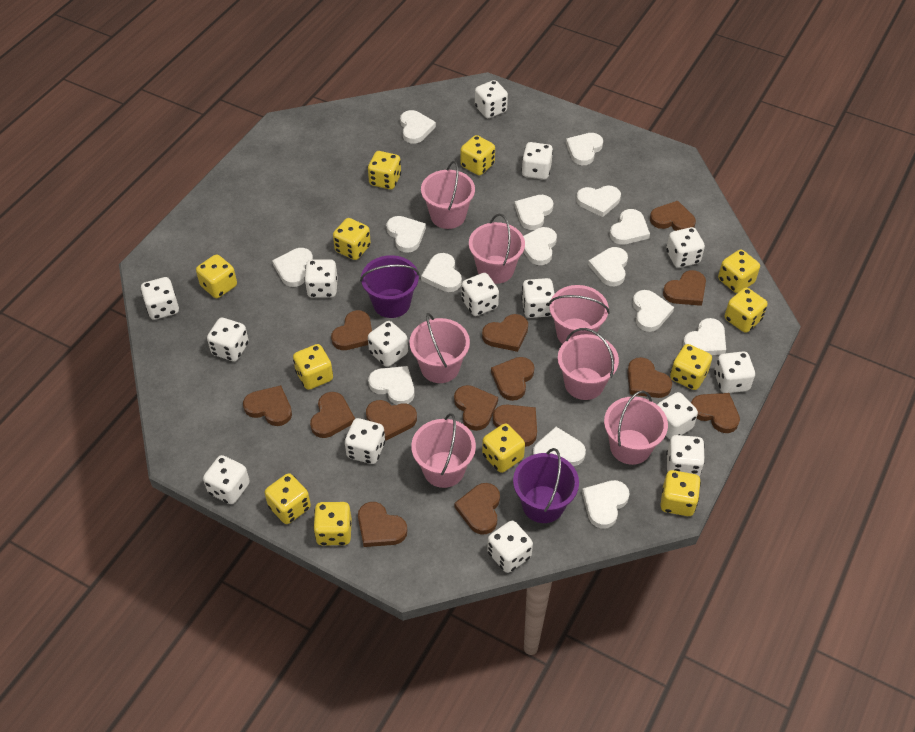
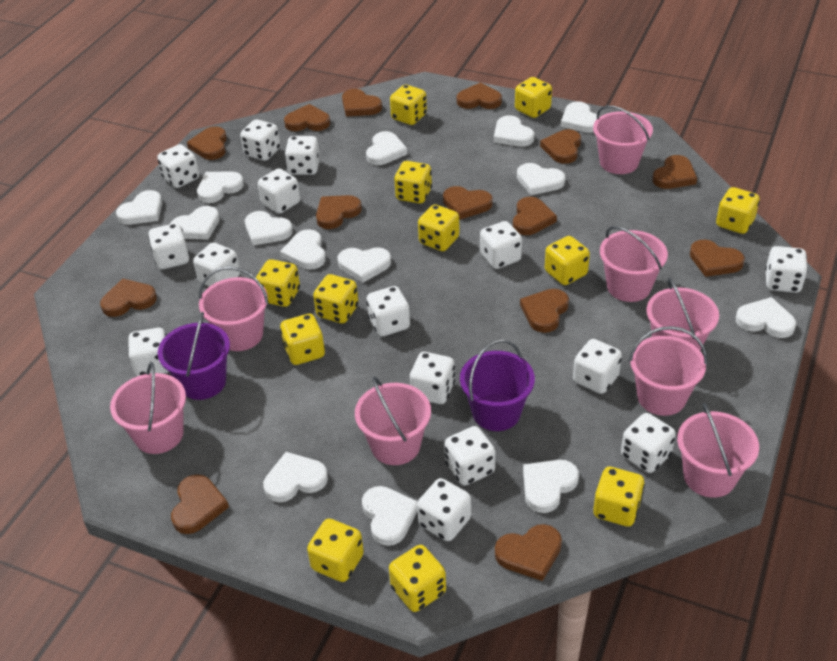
pink bucket: 7 -> 8
white heart: 15 -> 14

